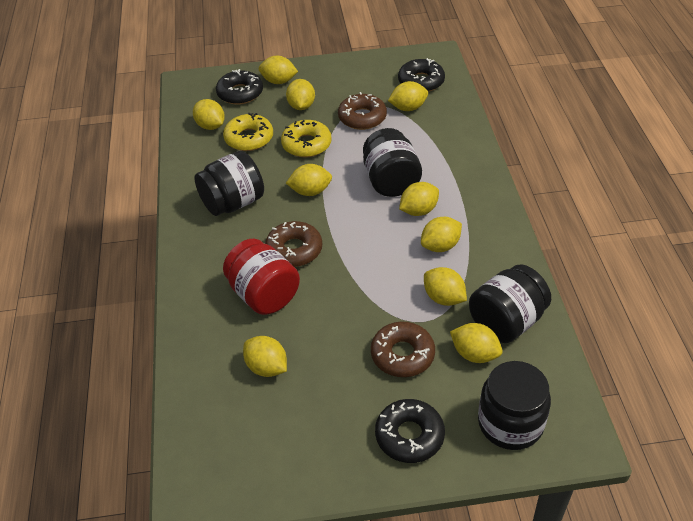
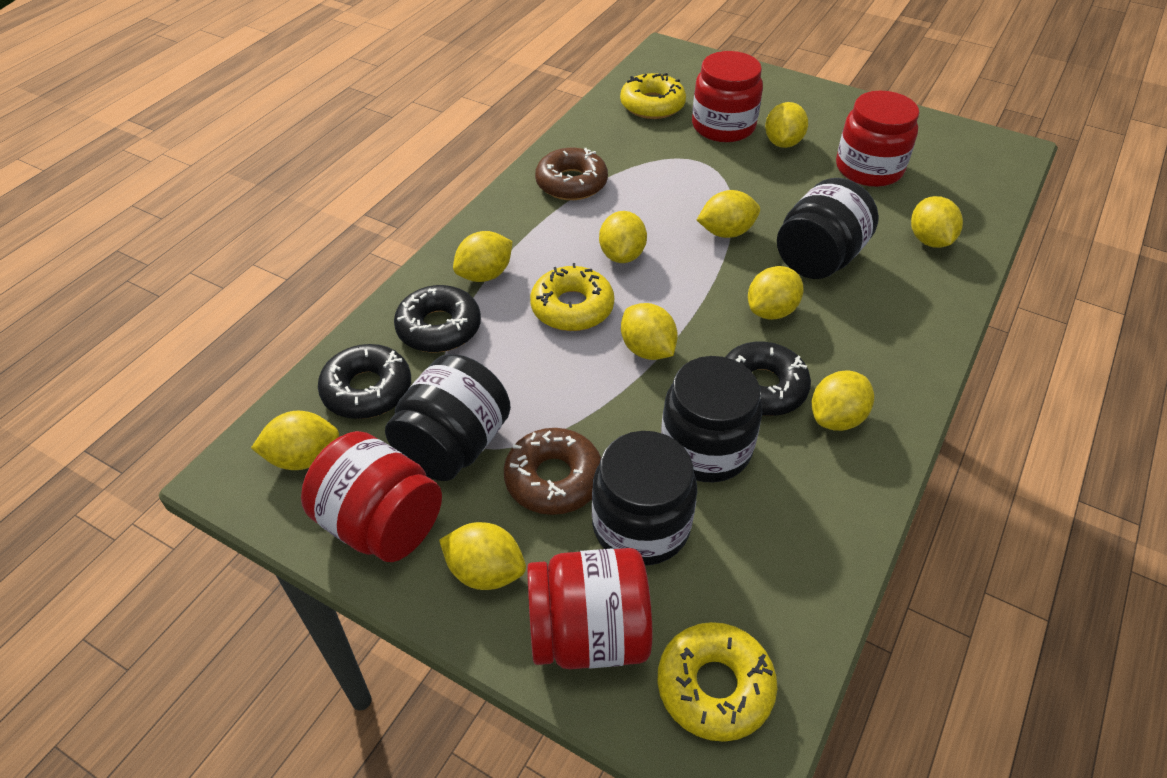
brown donut: 3 -> 2
red jar: 1 -> 4
yellow donut: 2 -> 3

